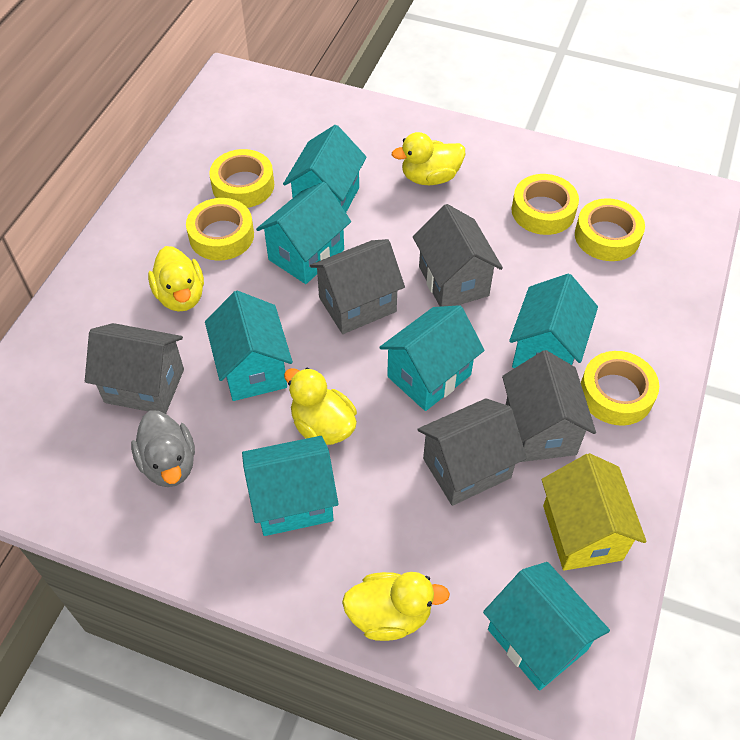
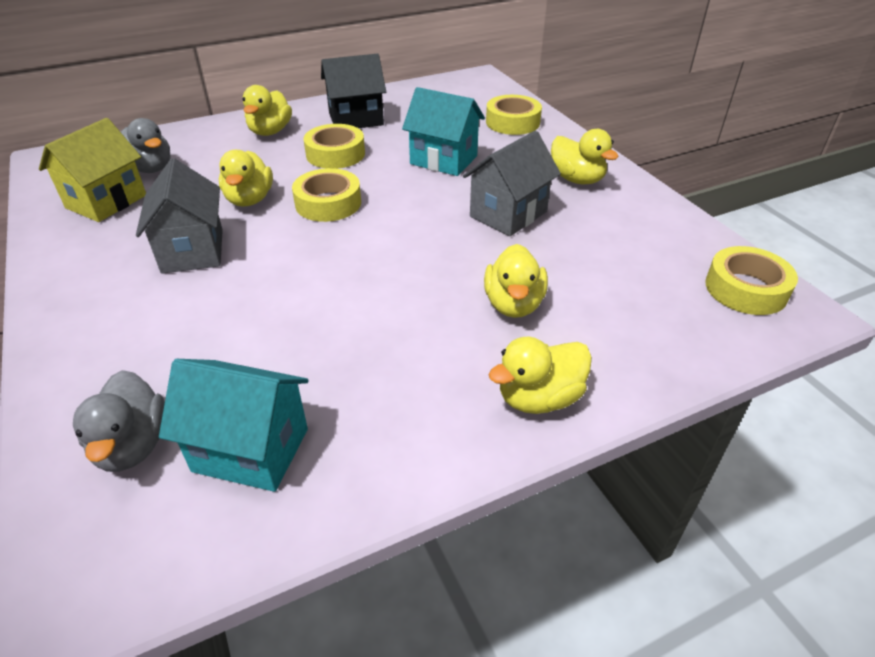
black house: 0 -> 1
grey duck: 1 -> 2
grey house: 5 -> 2
turquoise house: 7 -> 2
yellow duck: 4 -> 5
yellow tape: 5 -> 4

